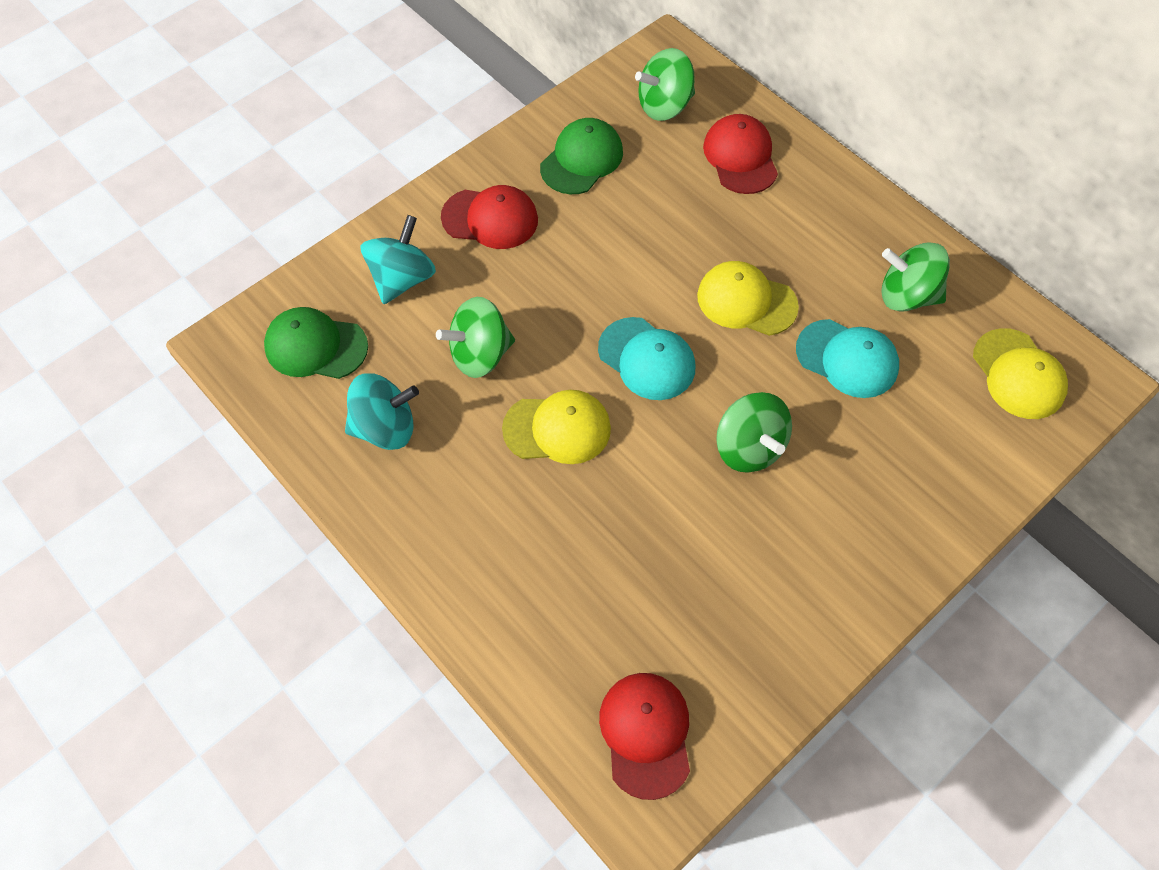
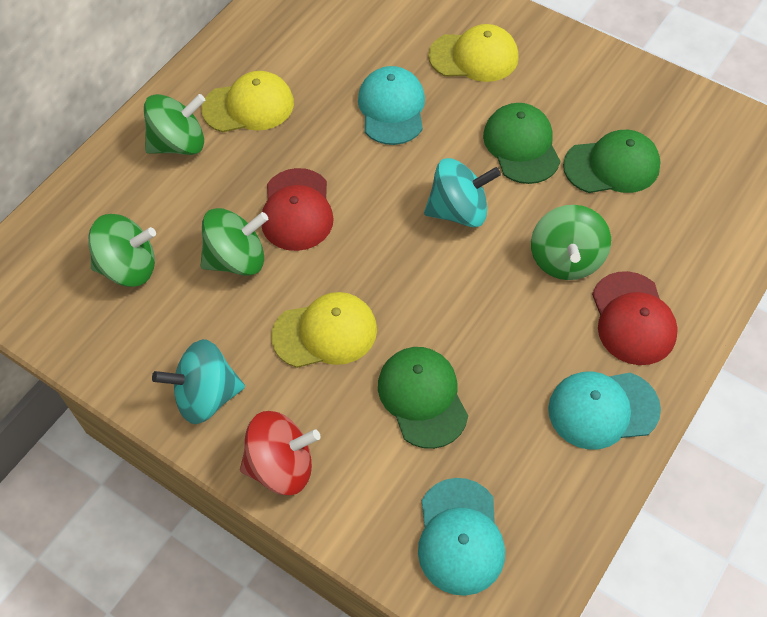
green cap: 2 -> 3
red cap: 3 -> 2
red spinning top: 0 -> 1
turquoise cap: 2 -> 3

